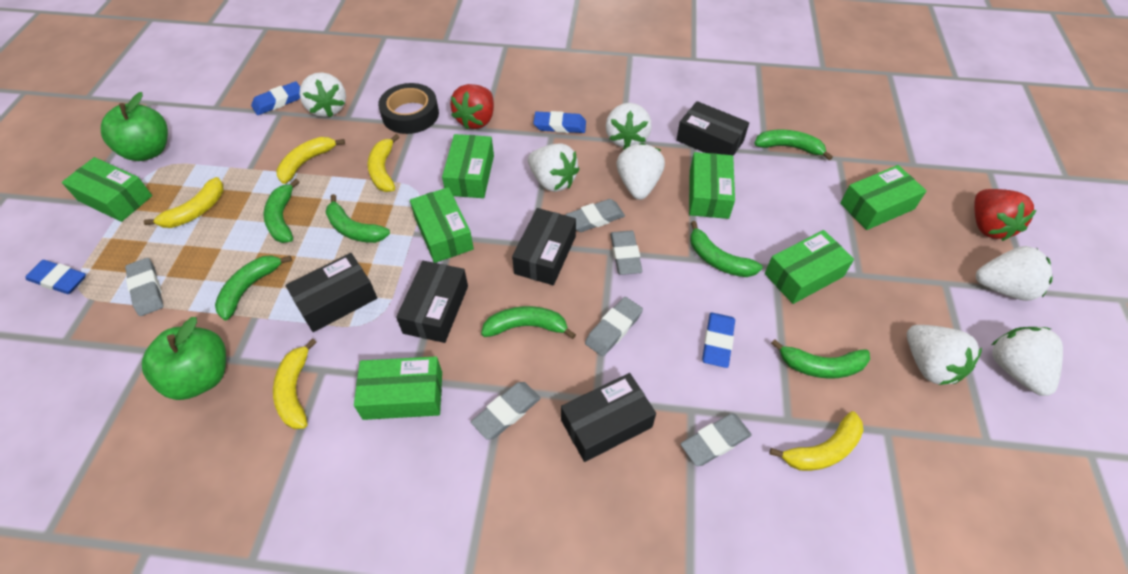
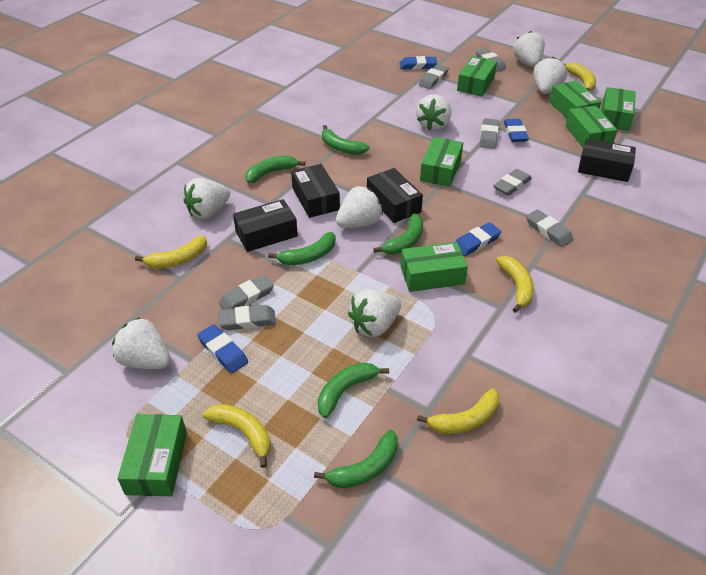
black box: 5 -> 4
black tape: 1 -> 0
green apple: 2 -> 0
green banana: 7 -> 6
grey eraser: 6 -> 7
red strawberry: 2 -> 0

